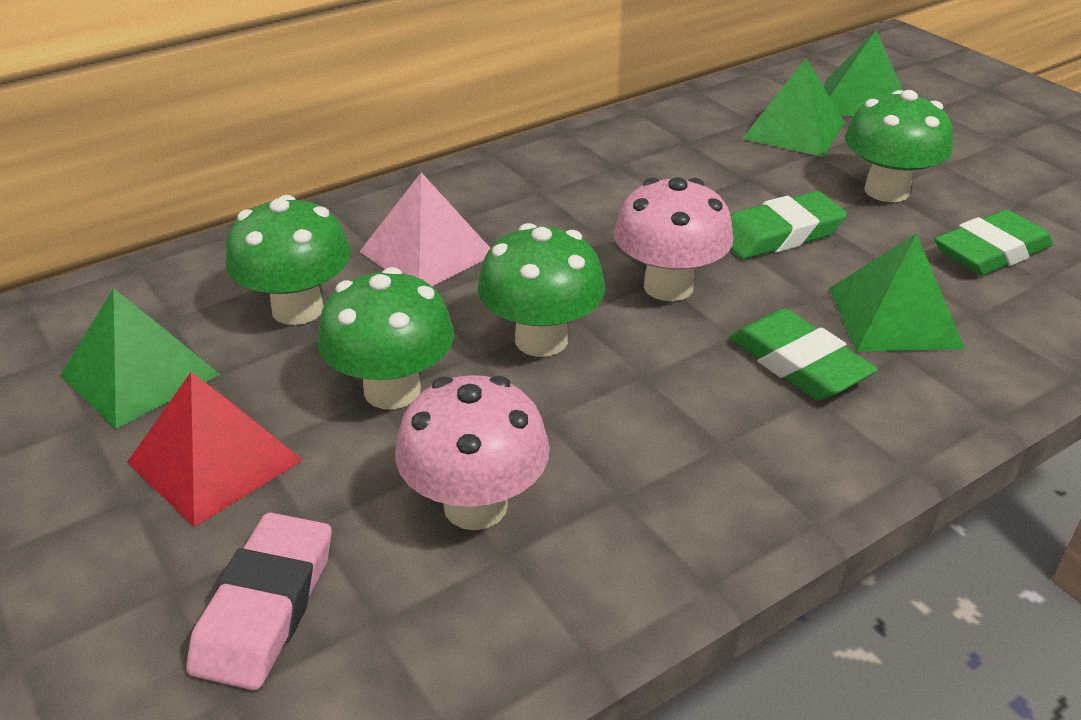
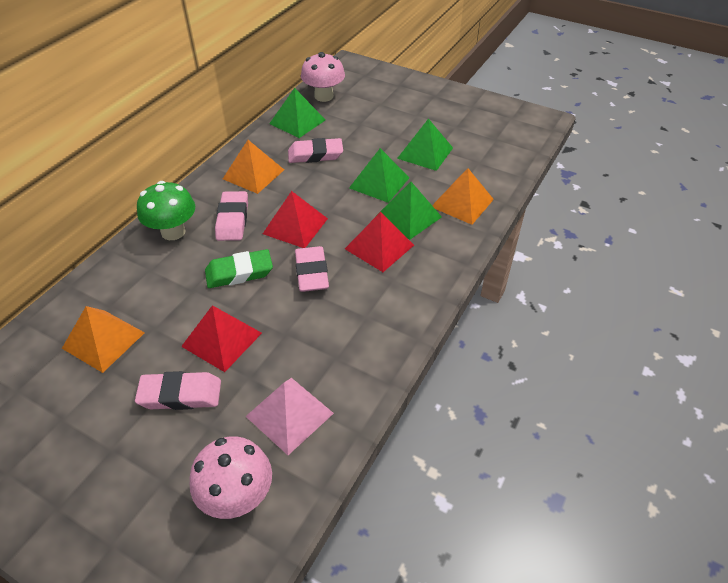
green eraser: 3 -> 1
green mushroom: 4 -> 1
orange pyramid: 0 -> 3
pink eraser: 1 -> 4
red pyramid: 1 -> 3

